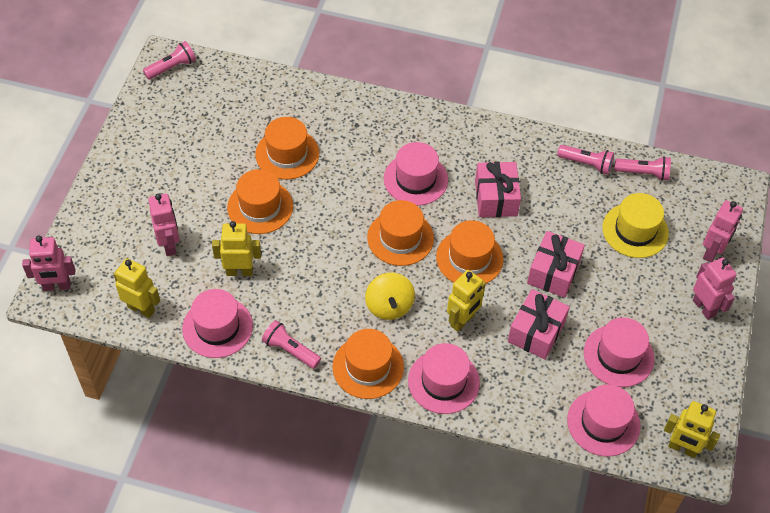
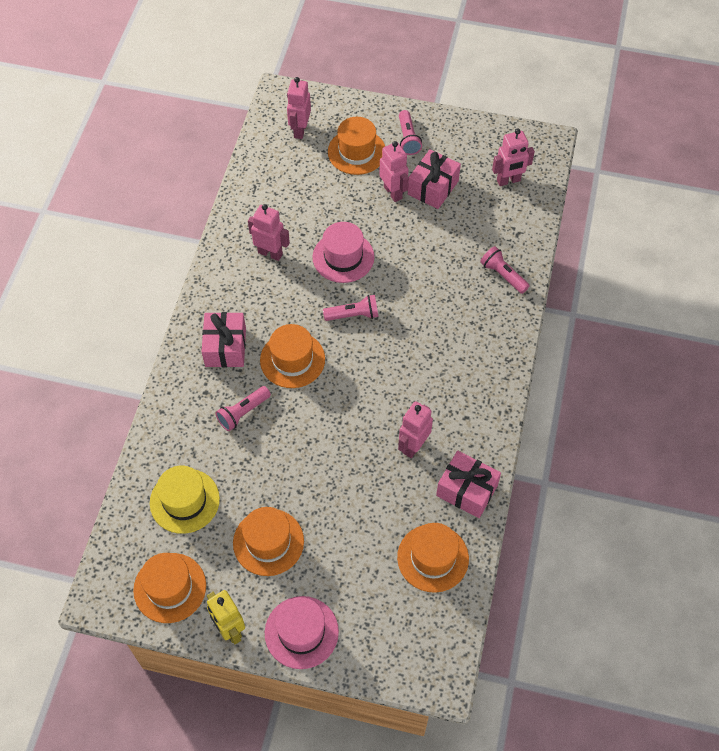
pink hat: 5 -> 2
pink robot: 4 -> 5
yellow robot: 4 -> 1
yellow spinning top: 1 -> 0

